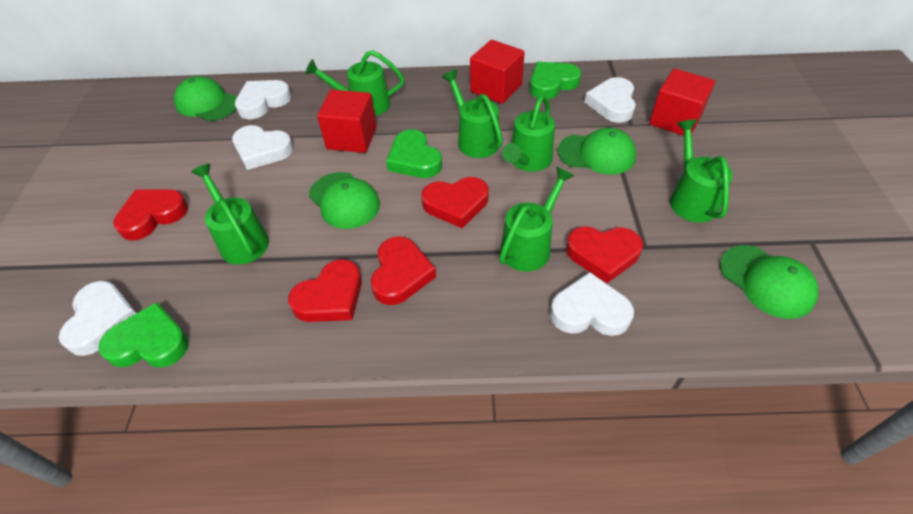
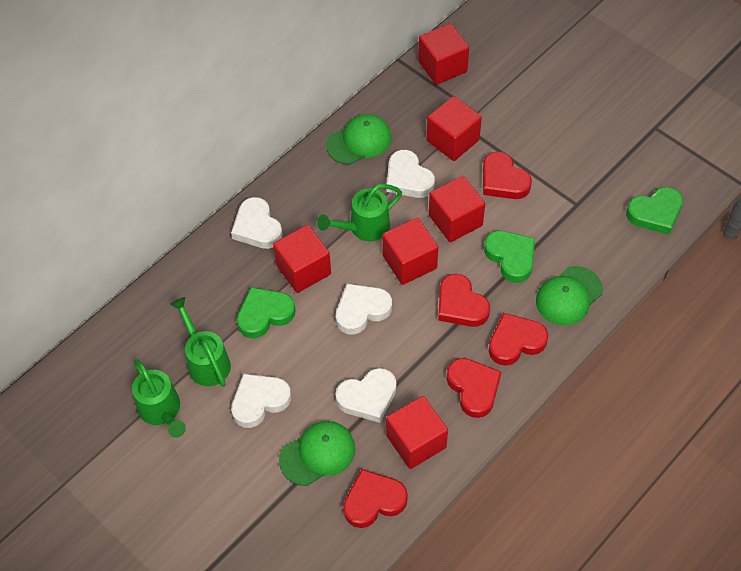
green cap: 4 -> 3
green watering can: 6 -> 3
red cube: 3 -> 6

